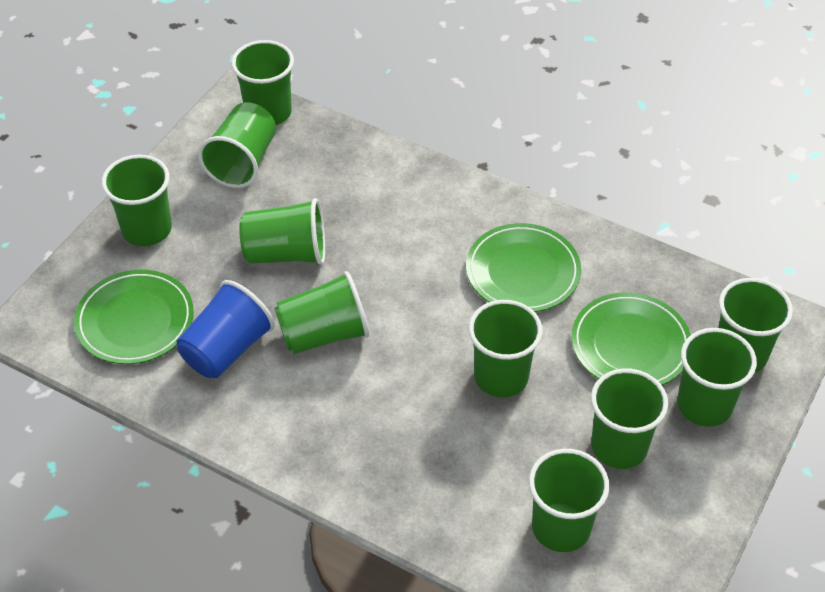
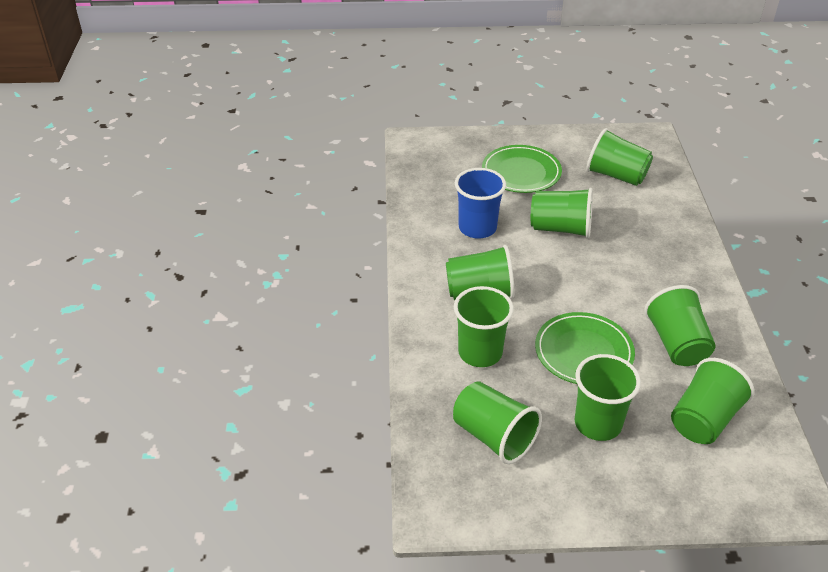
green cup: 10 -> 8
green plate: 3 -> 2

